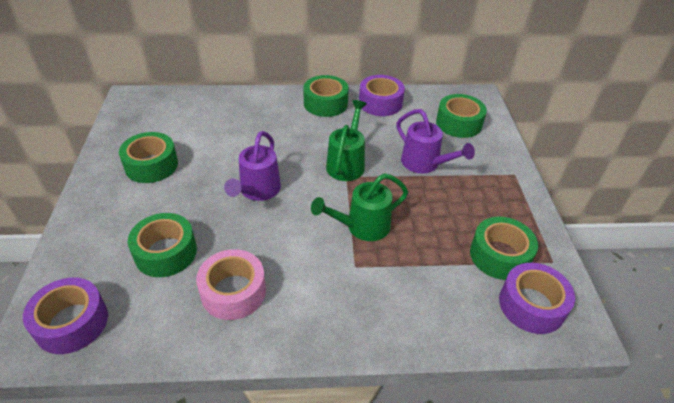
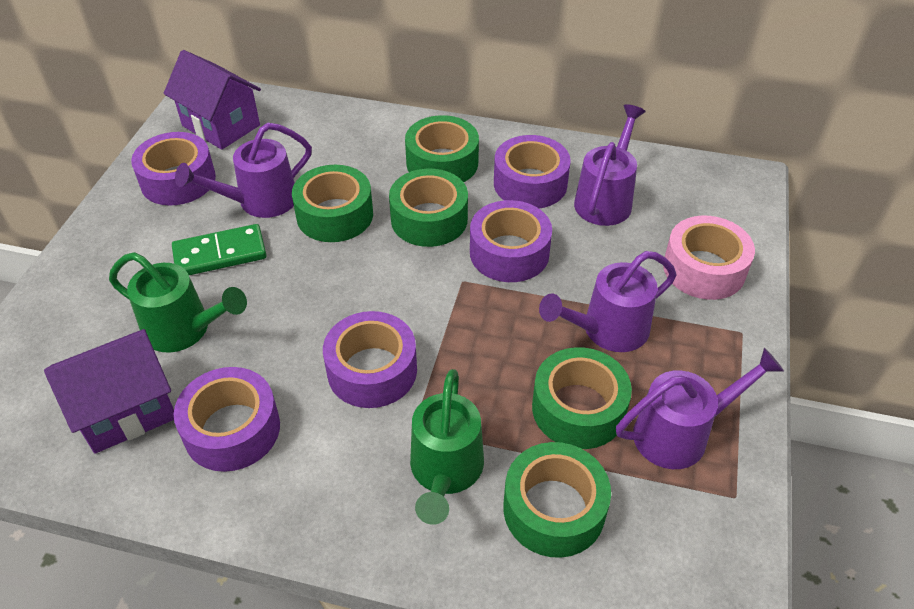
green domino: 0 -> 1
purple house: 0 -> 2
purple tape: 3 -> 5
purple watering can: 2 -> 4

